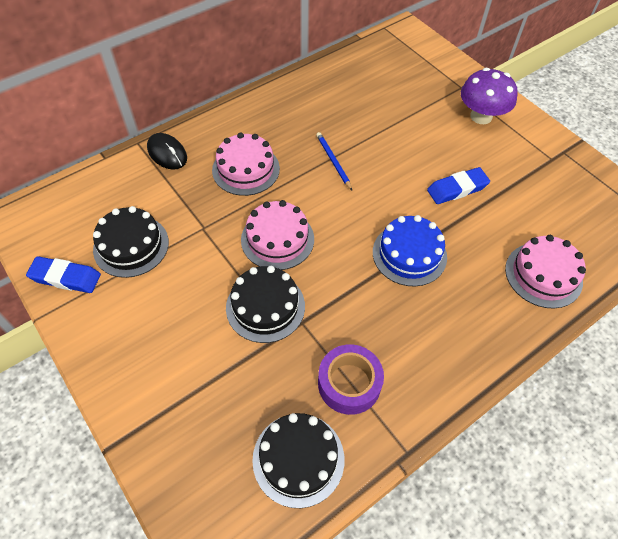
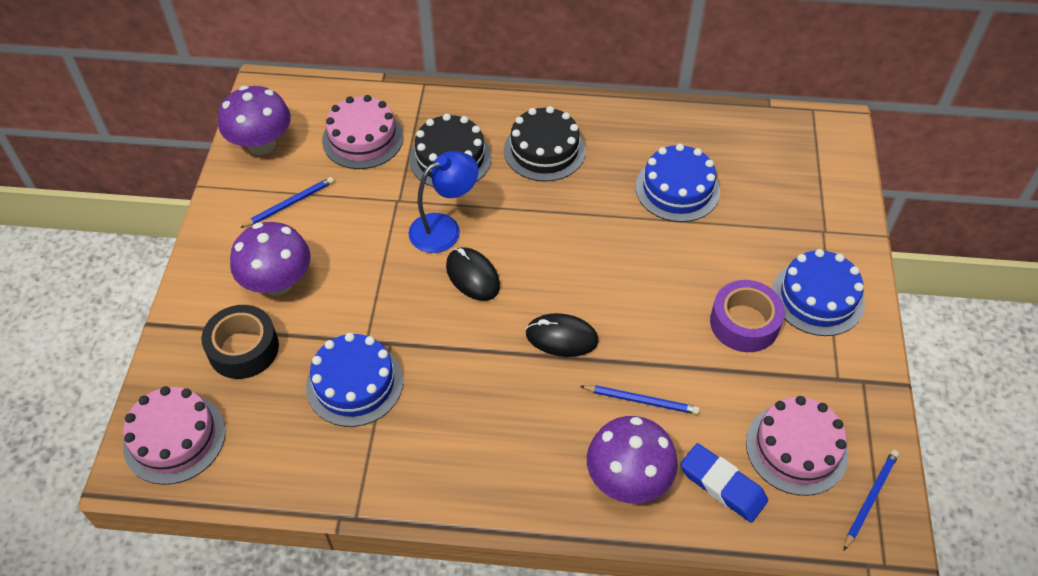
black cake: 3 -> 2
black mouse: 1 -> 2
black tape: 0 -> 1
blue cake: 1 -> 3
blue eraser: 2 -> 1
blue lamp: 0 -> 1
blue pencil: 1 -> 3
purple mushroom: 1 -> 3

